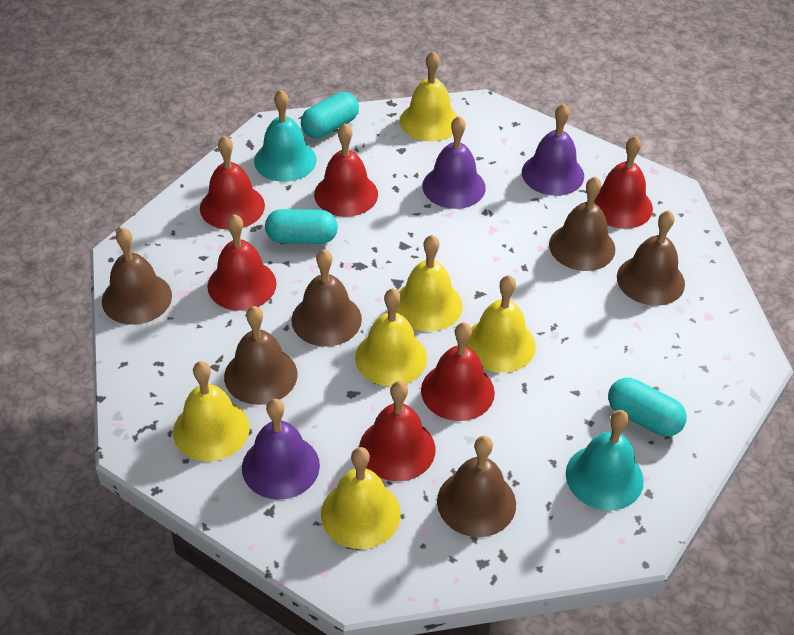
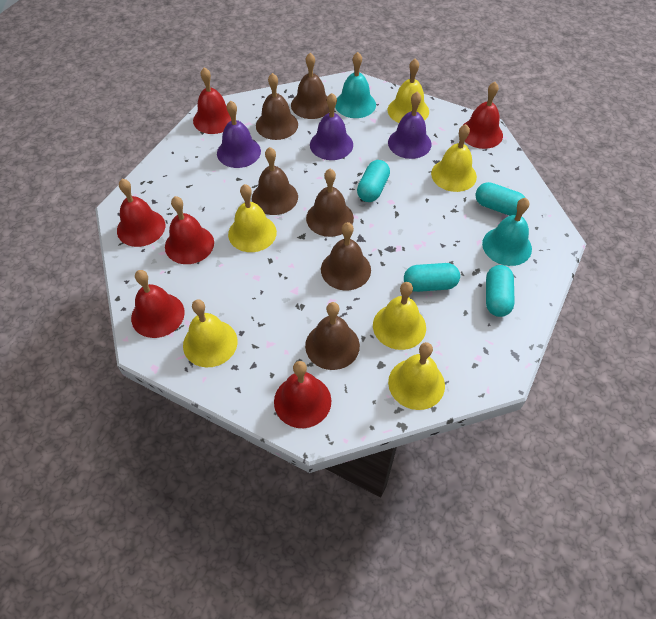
turquoise capsule: 3 -> 4

